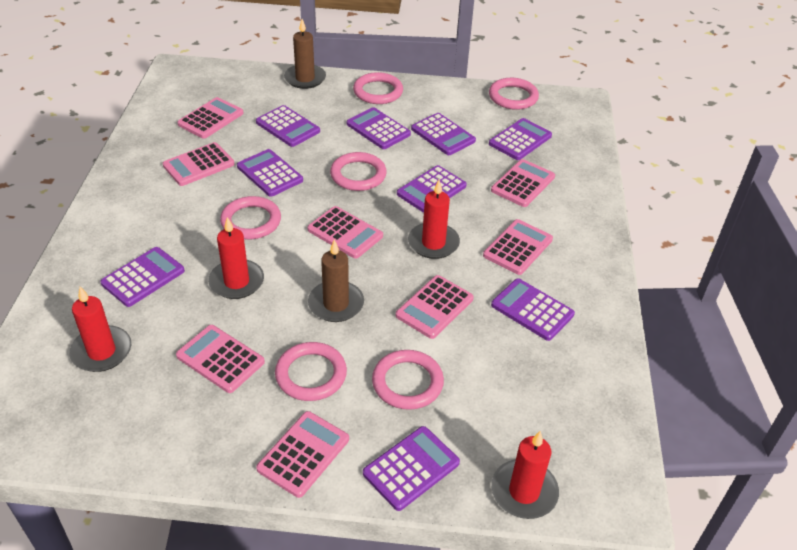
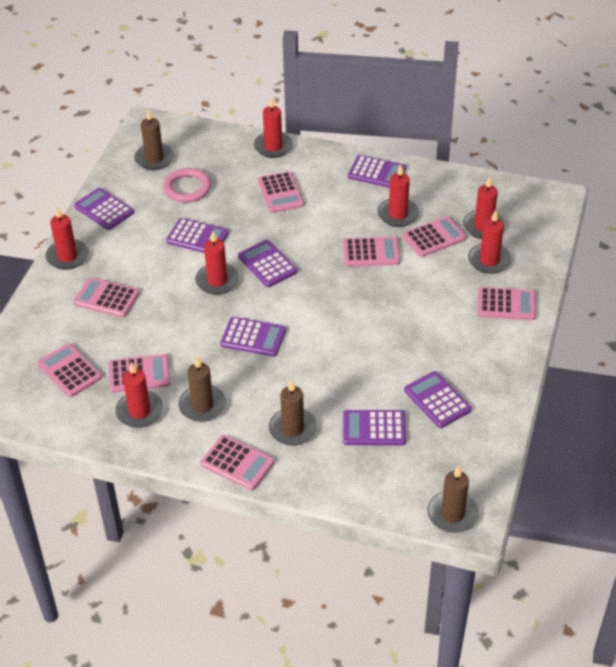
brown candle: 2 -> 4
pink ring: 6 -> 1
purple calculator: 9 -> 7
red candle: 4 -> 7

